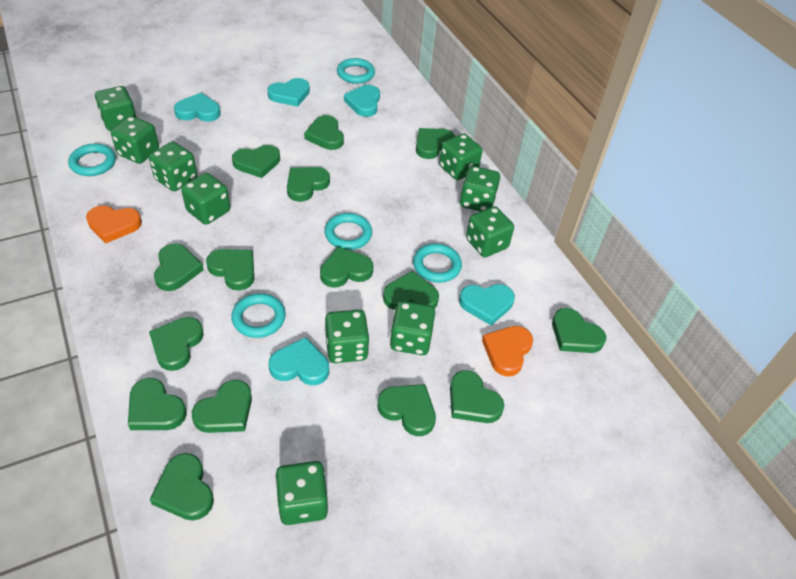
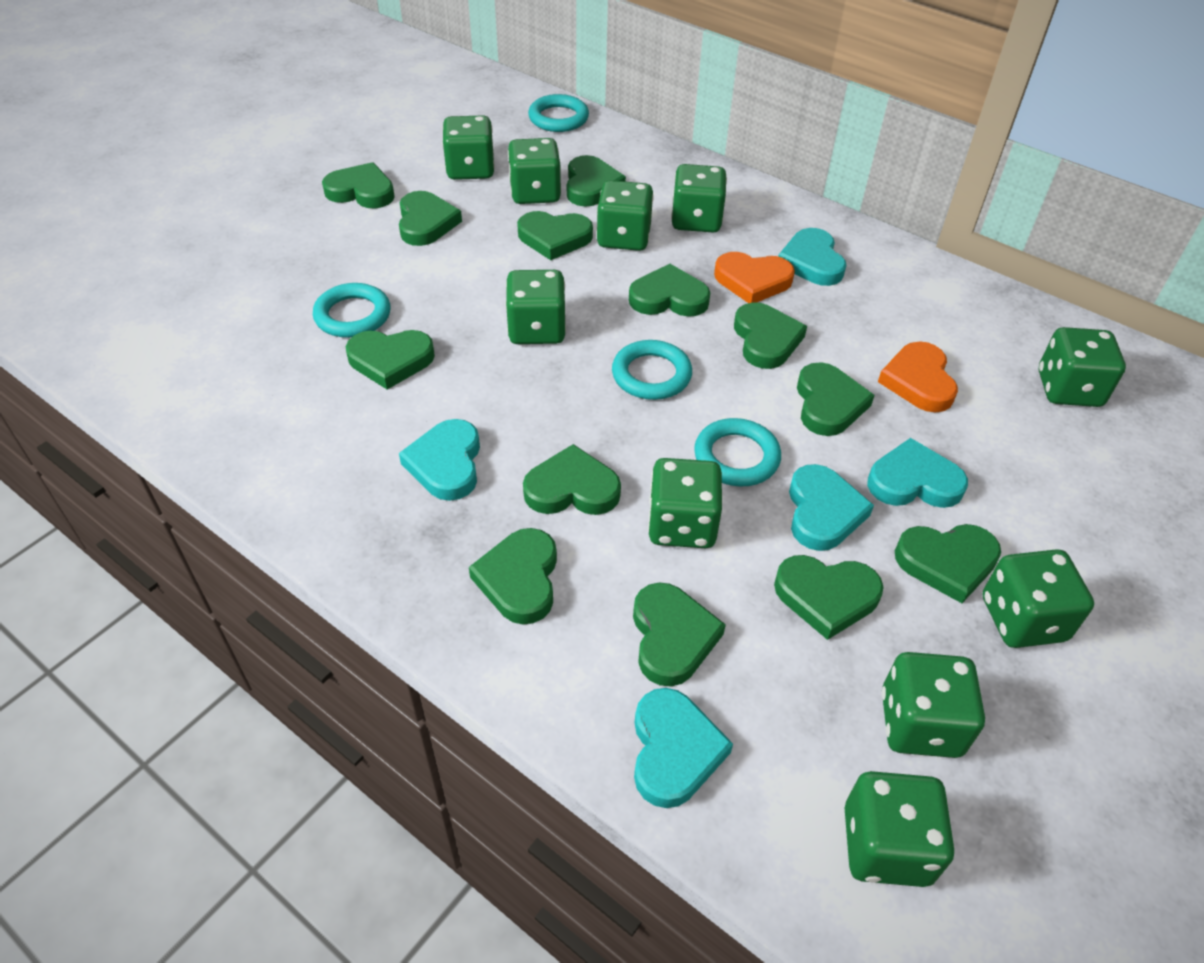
green heart: 15 -> 13
turquoise ring: 5 -> 4

